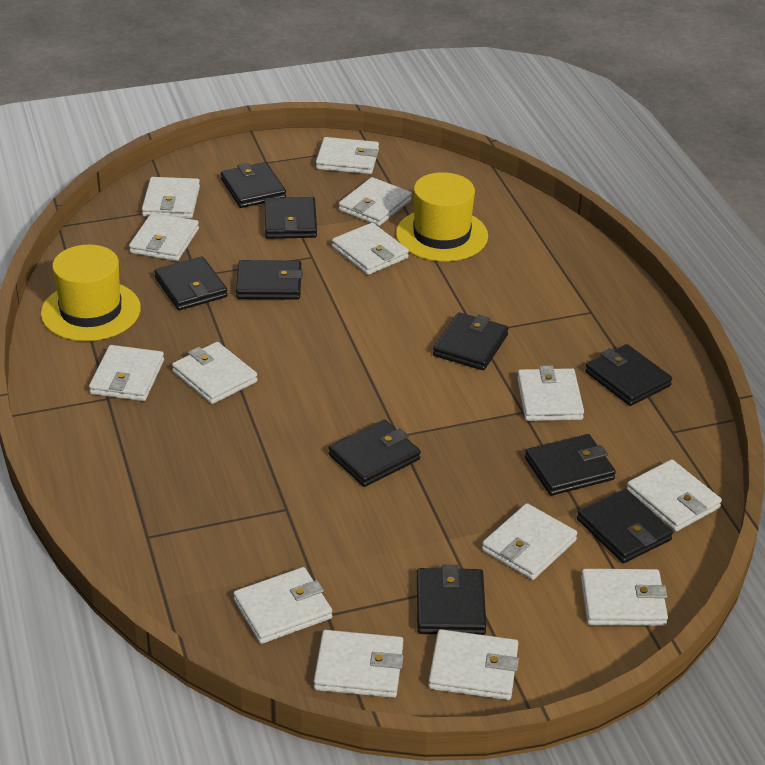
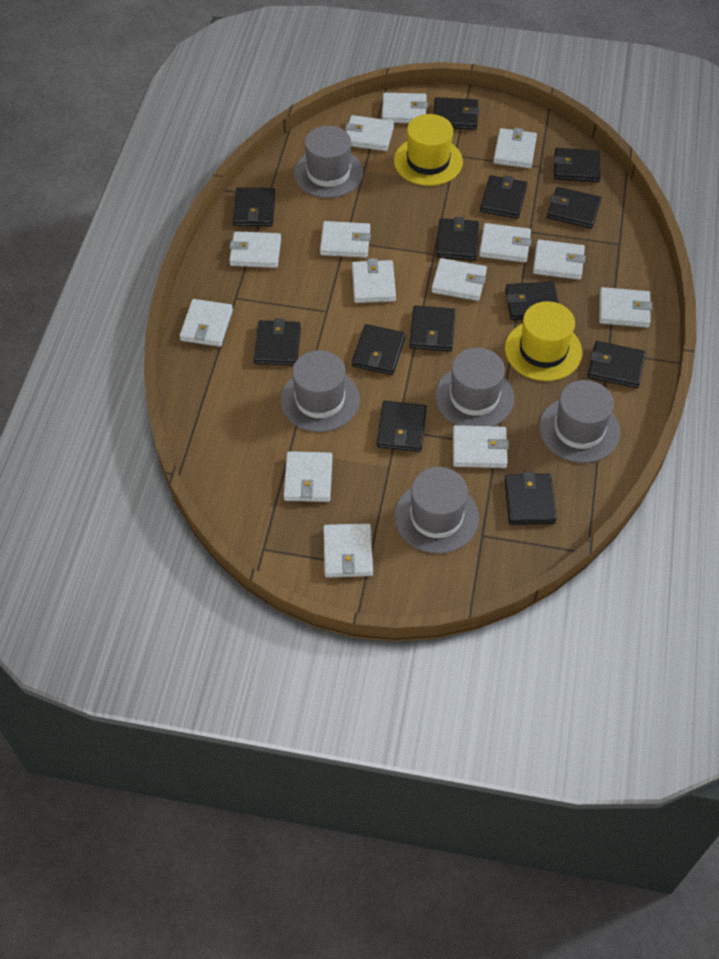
black wallet: 10 -> 13
grey hat: 0 -> 5

